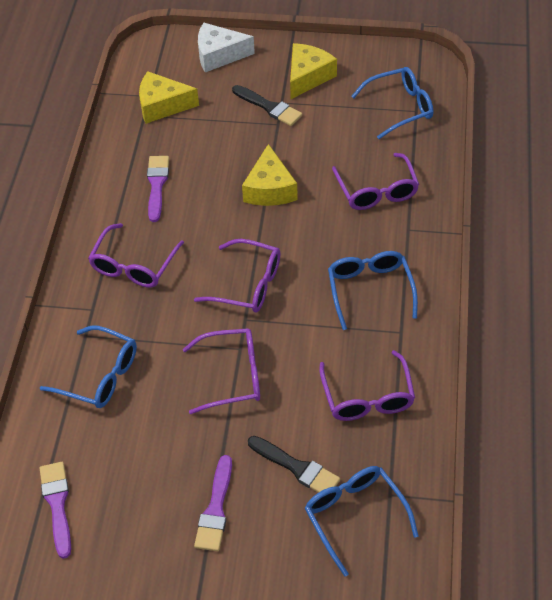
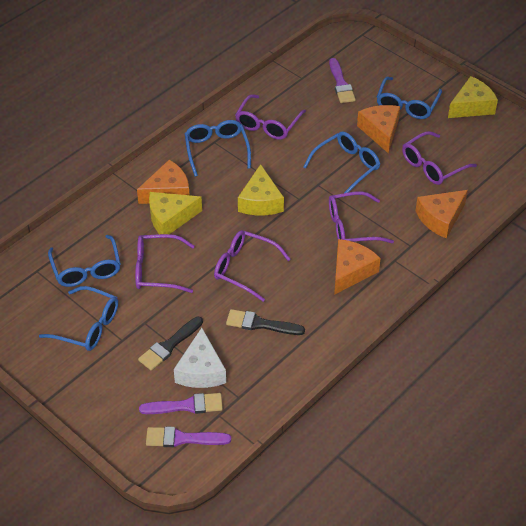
blue glasses: 4 -> 5
orange cheese: 0 -> 4

